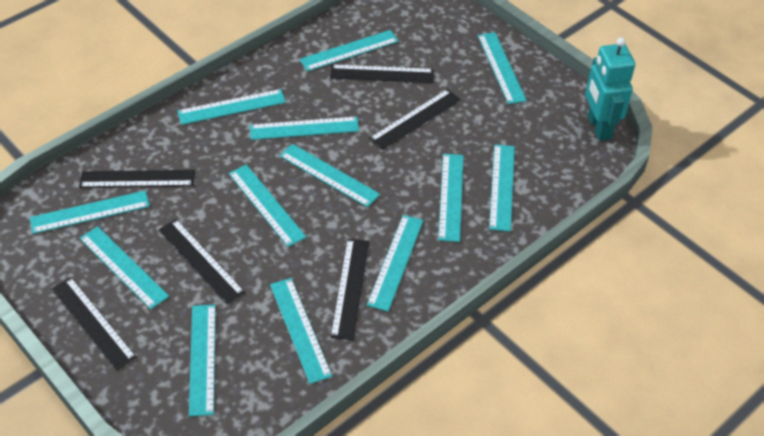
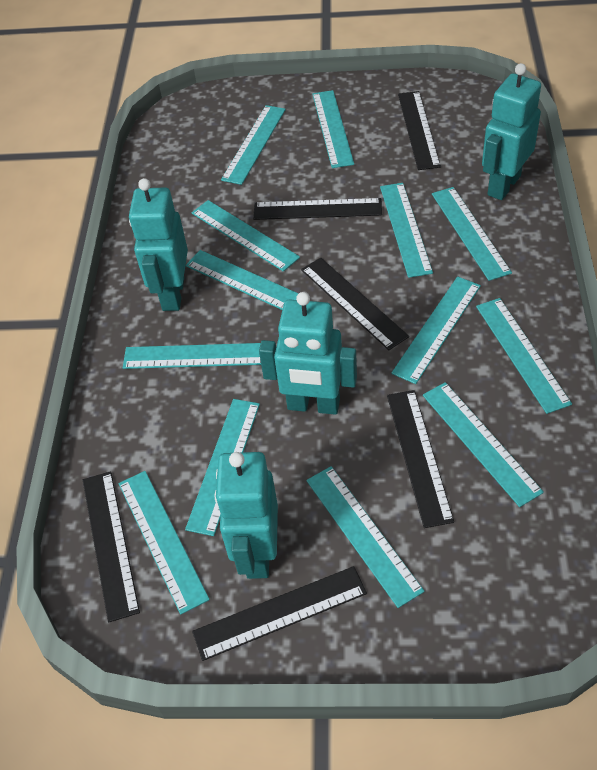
turquoise robot: 1 -> 4

